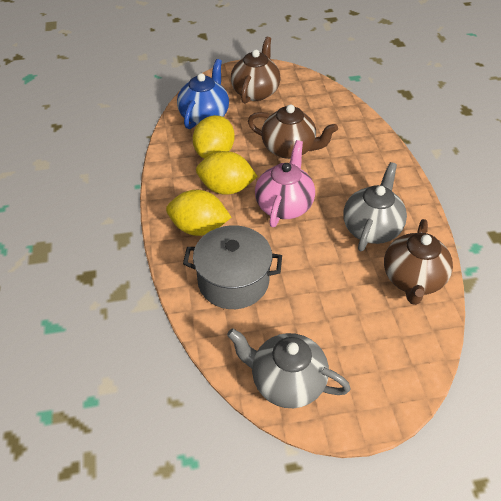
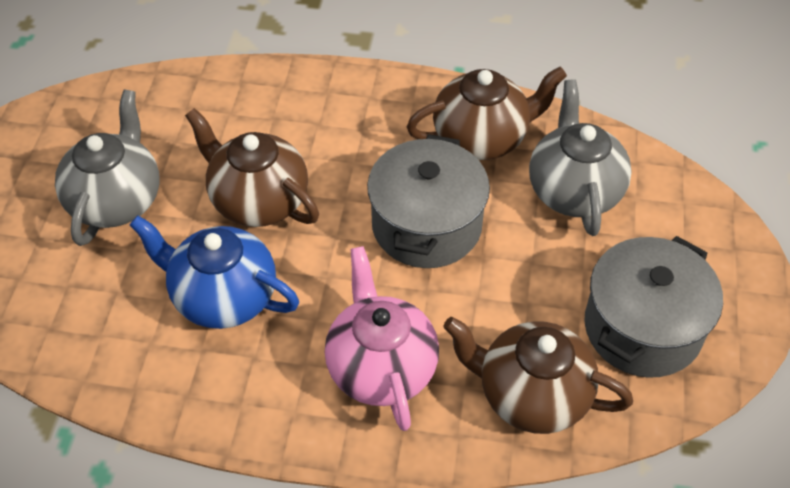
grey pot: 1 -> 2
yellow lemon: 3 -> 0

